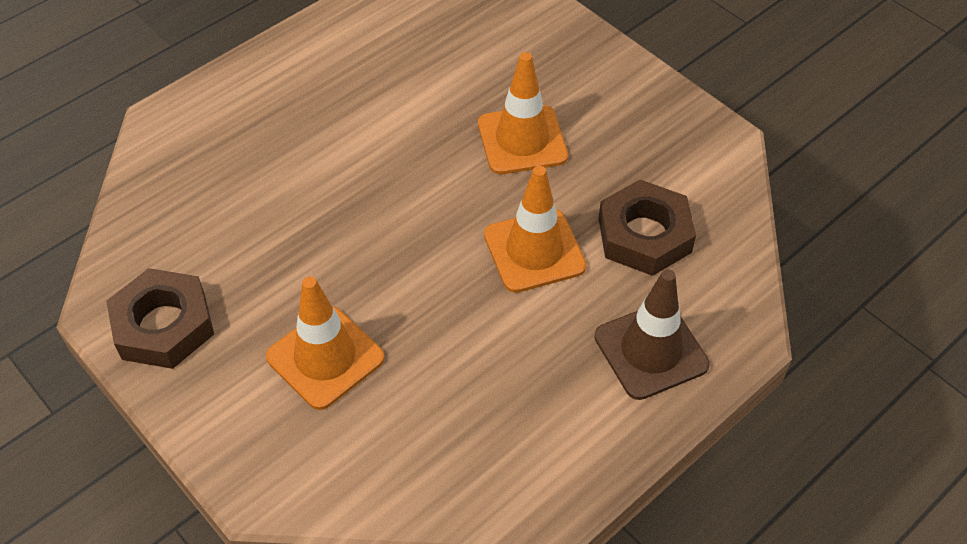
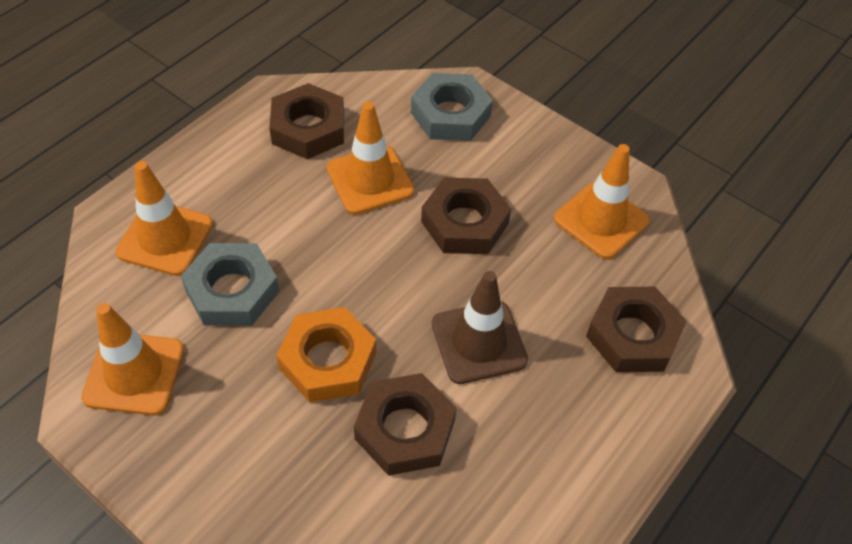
brown nut: 2 -> 4
grey nut: 0 -> 2
orange nut: 0 -> 1
orange traffic cone: 3 -> 4

